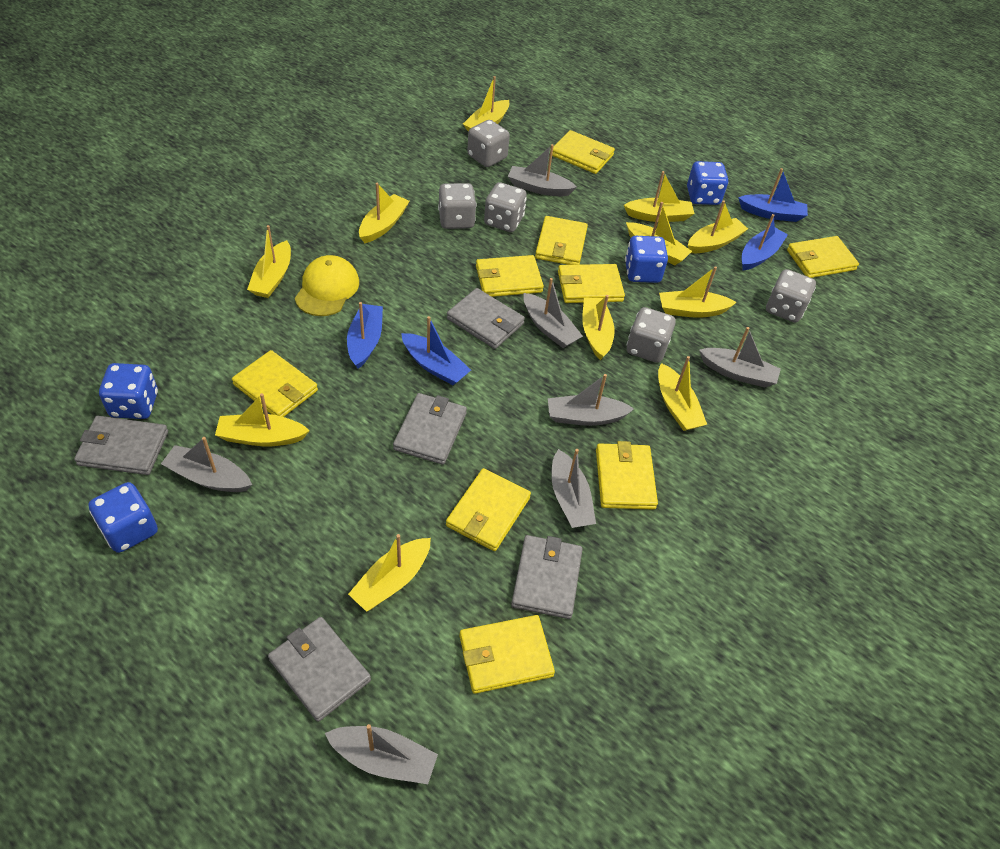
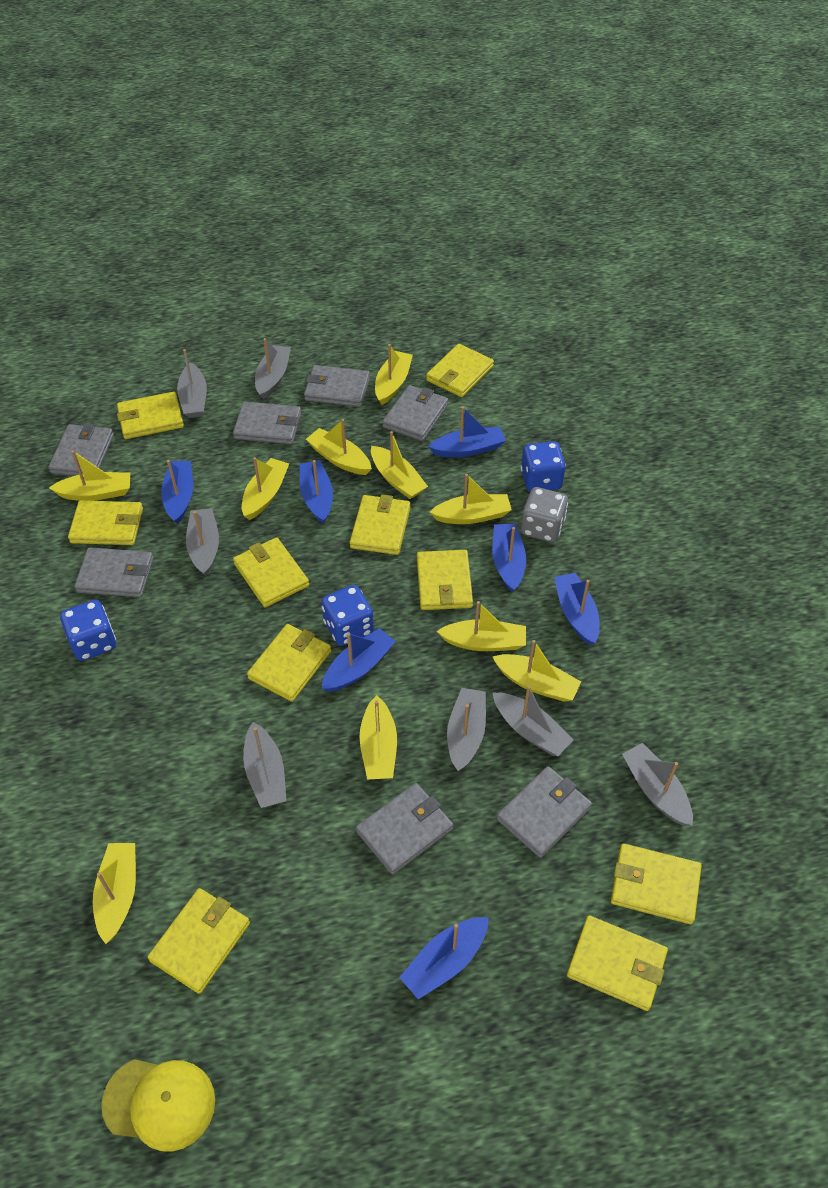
blue boat: 4 -> 7
blue dice: 4 -> 3
grey dice: 5 -> 1
grey wallet: 5 -> 7
yellow boat: 11 -> 10
yellow wallet: 9 -> 10

